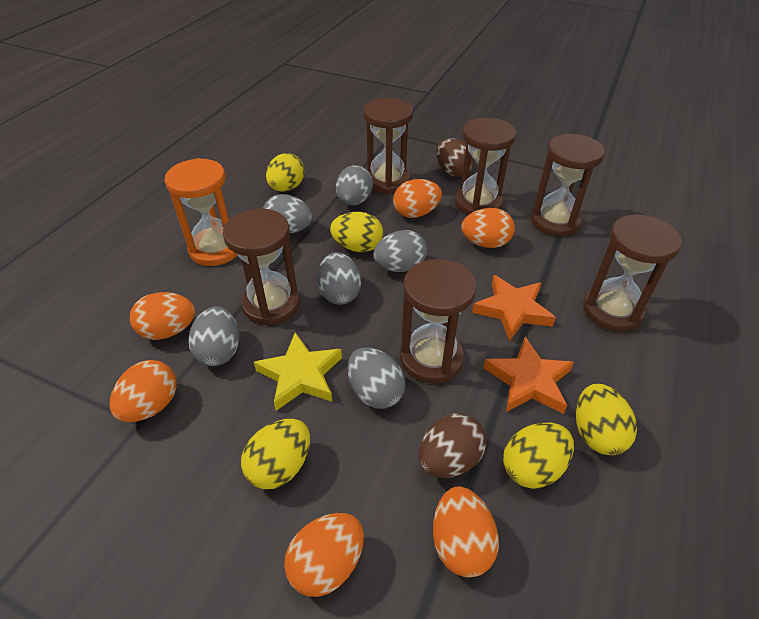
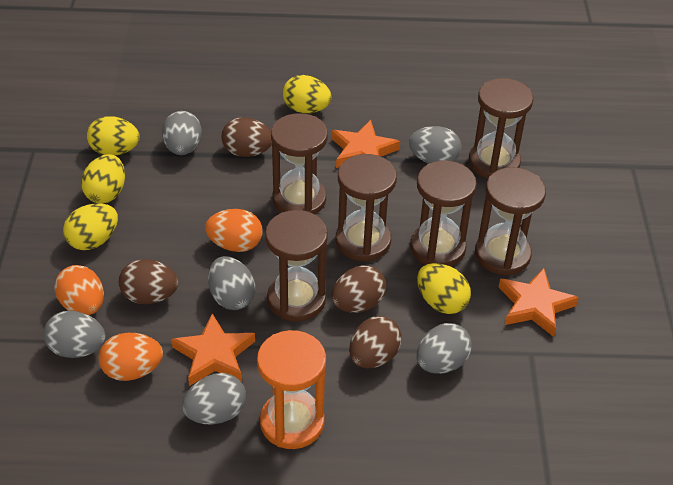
brown egg: 2 -> 4
orange egg: 6 -> 3
orange star: 2 -> 3
yellow star: 1 -> 0

